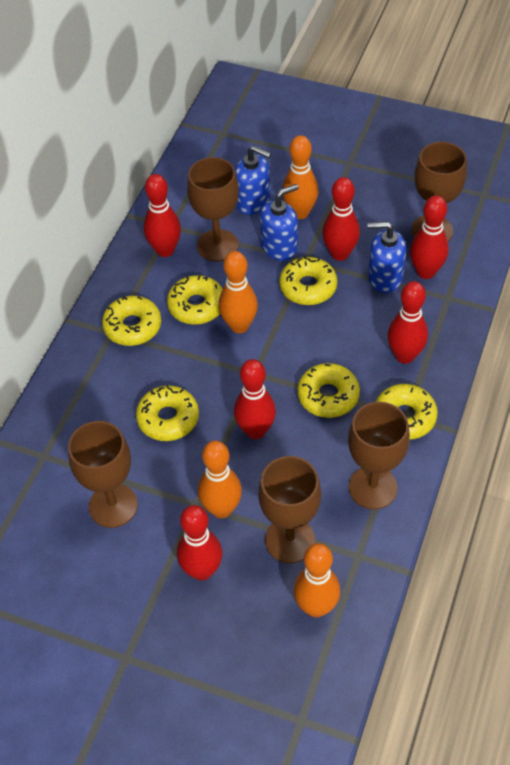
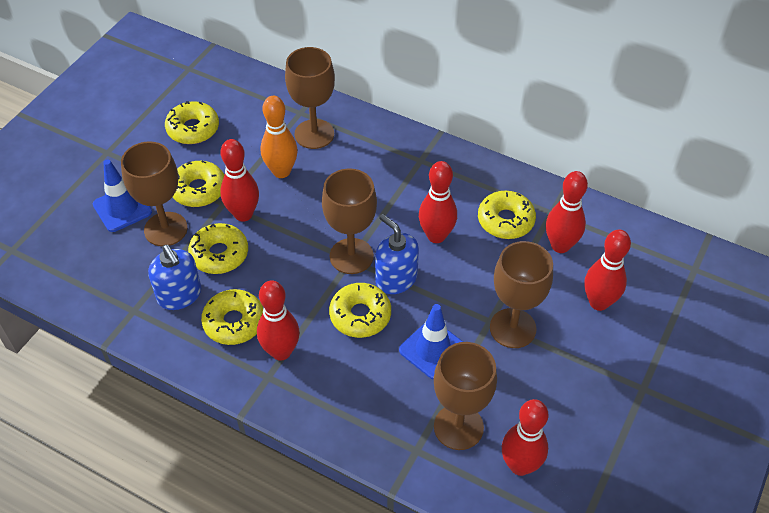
blue soap dispenser: 3 -> 2
blue traffic cone: 0 -> 2
orange bowling pin: 4 -> 1

